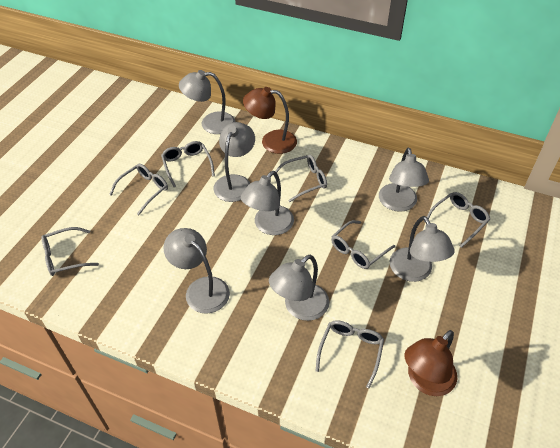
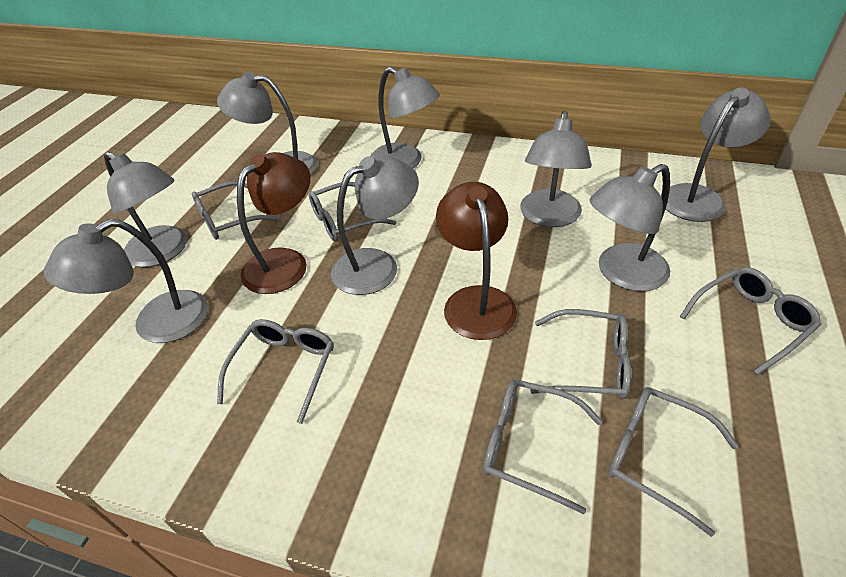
grey lamp: 7 -> 8

